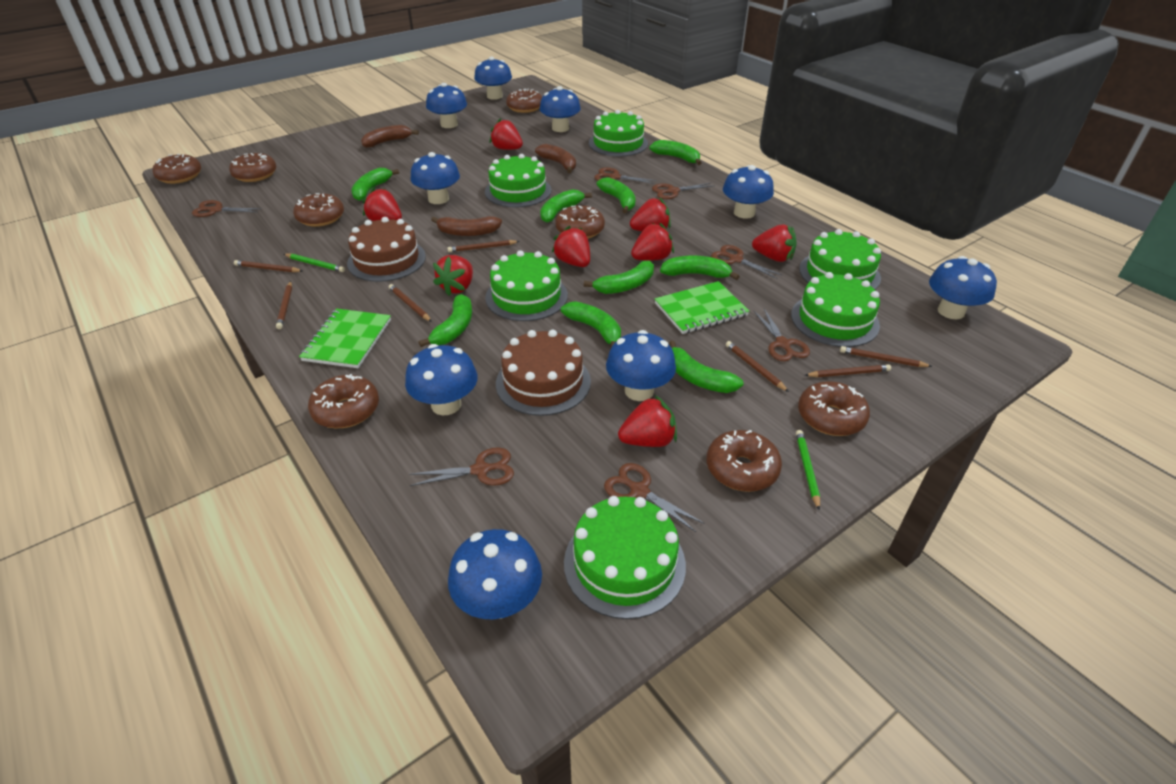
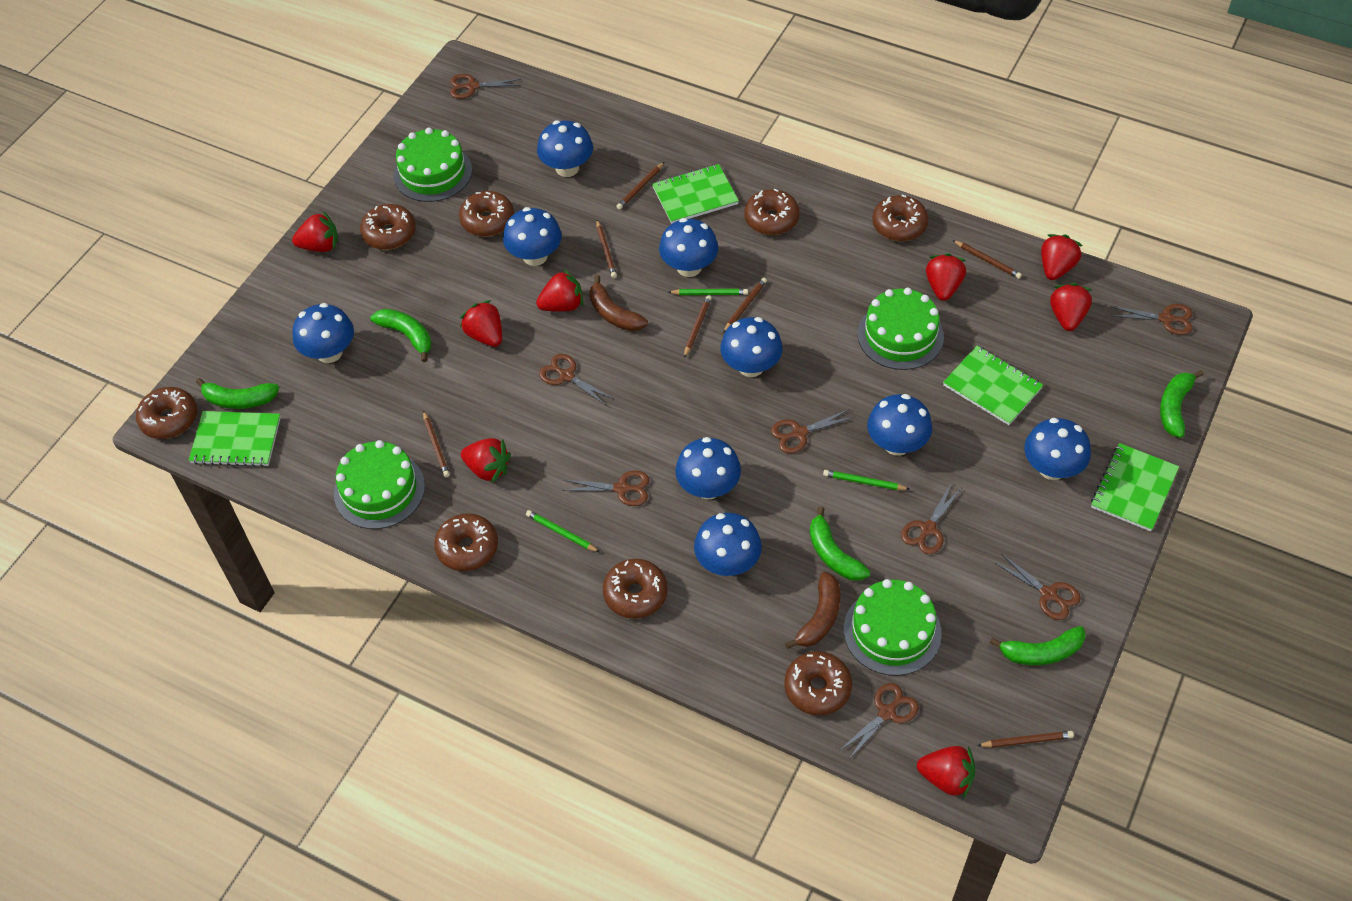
brown banana: 3 -> 2
brown cake: 2 -> 0
brown scissors: 7 -> 8
green banana: 9 -> 5
green cake: 6 -> 4
green notebook: 2 -> 4
green pencil: 2 -> 3

